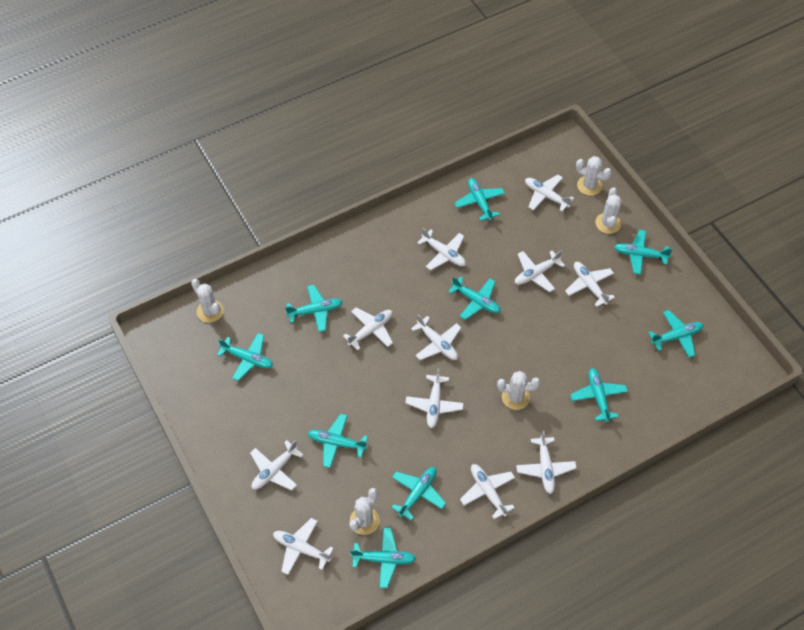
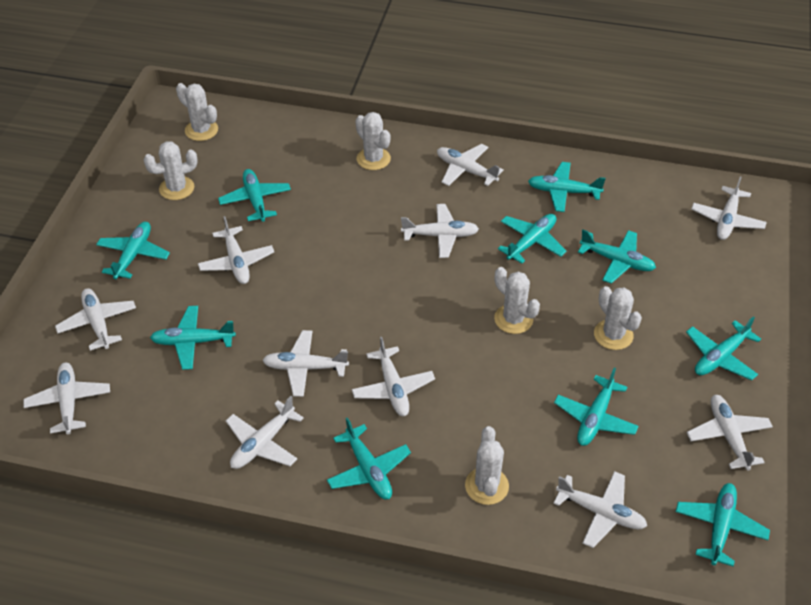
white cactus: 5 -> 6

